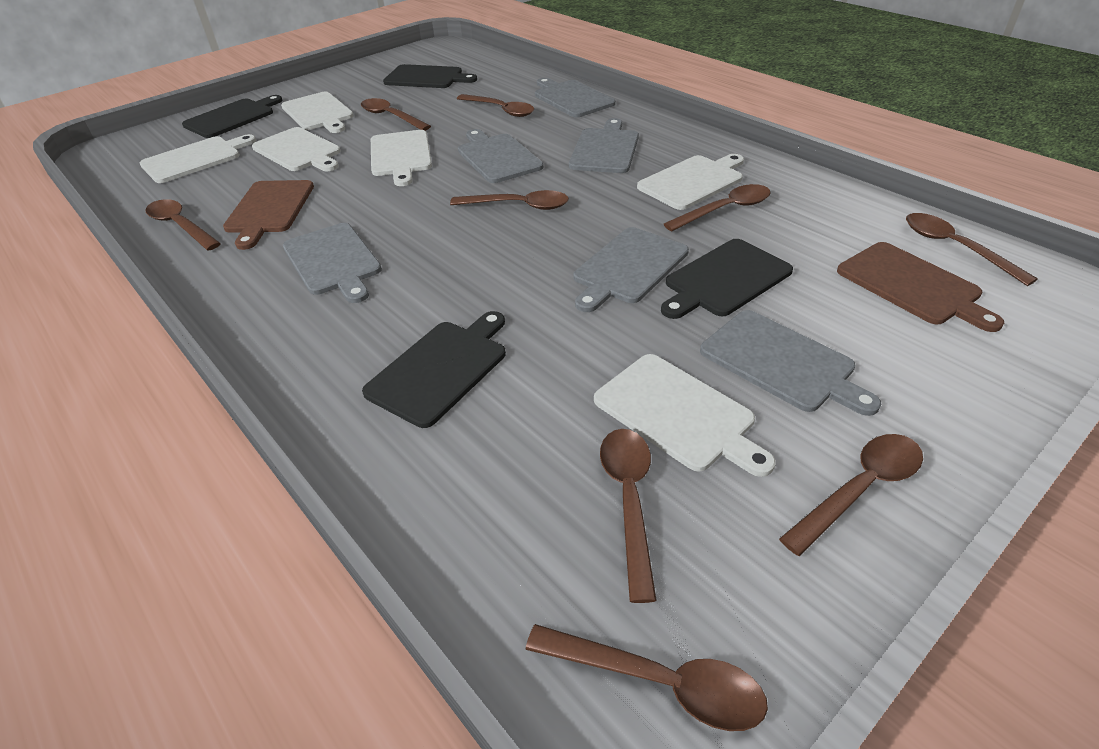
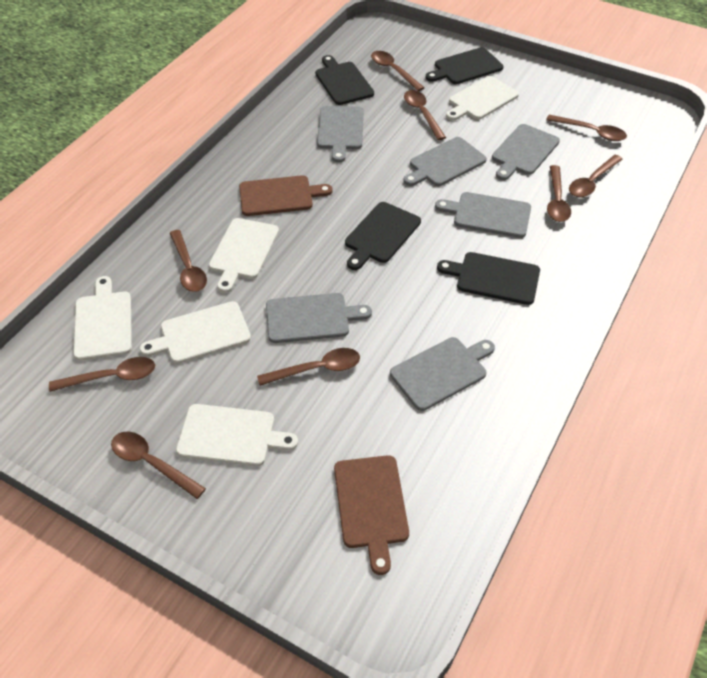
white cutting board: 6 -> 5

